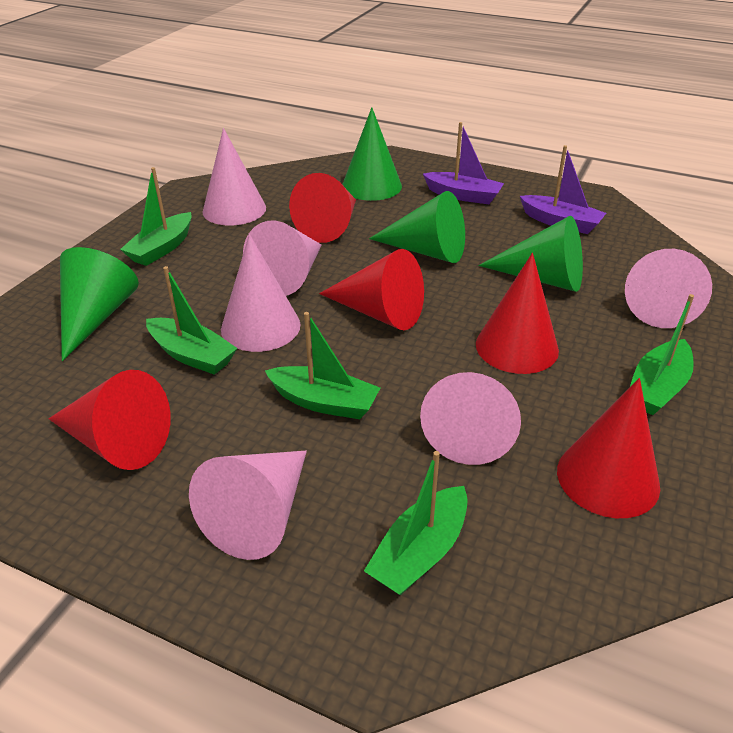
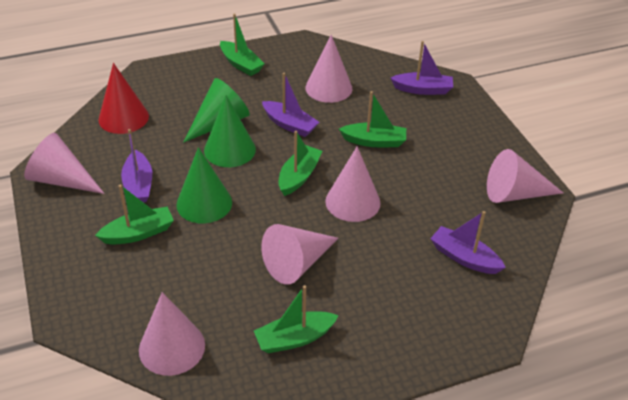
green cone: 4 -> 3
purple boat: 2 -> 4
red cone: 5 -> 1

